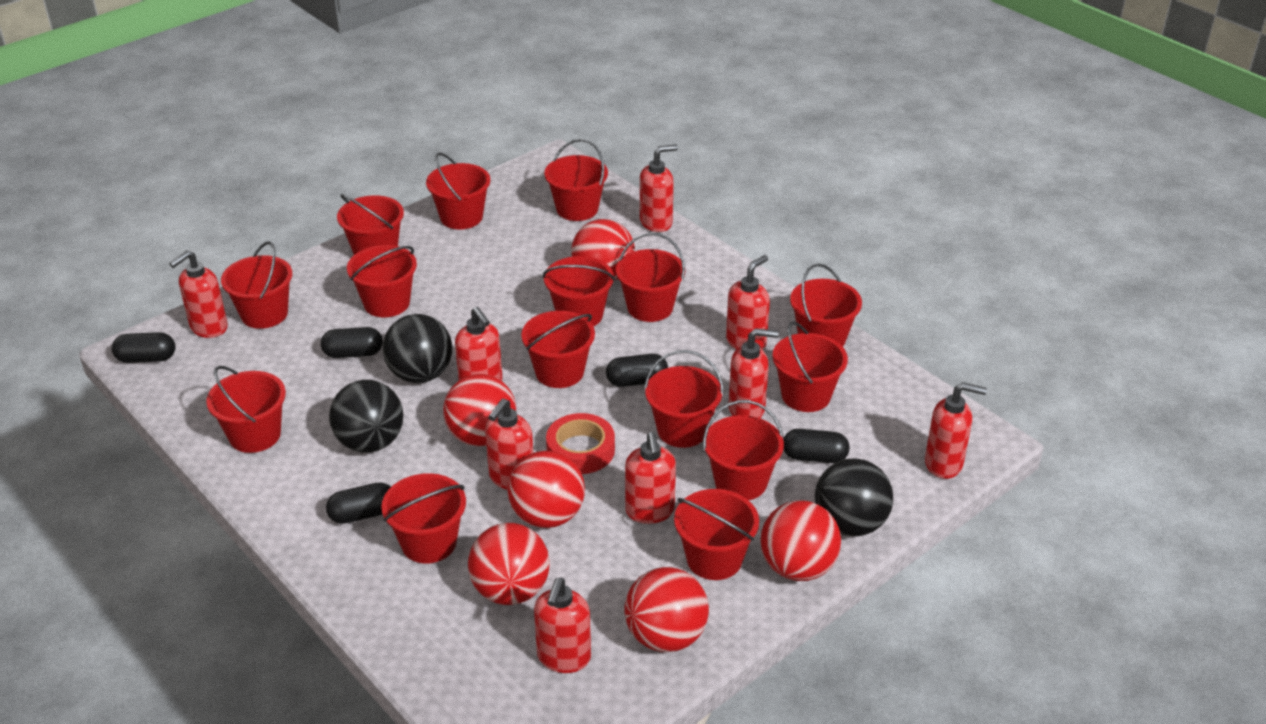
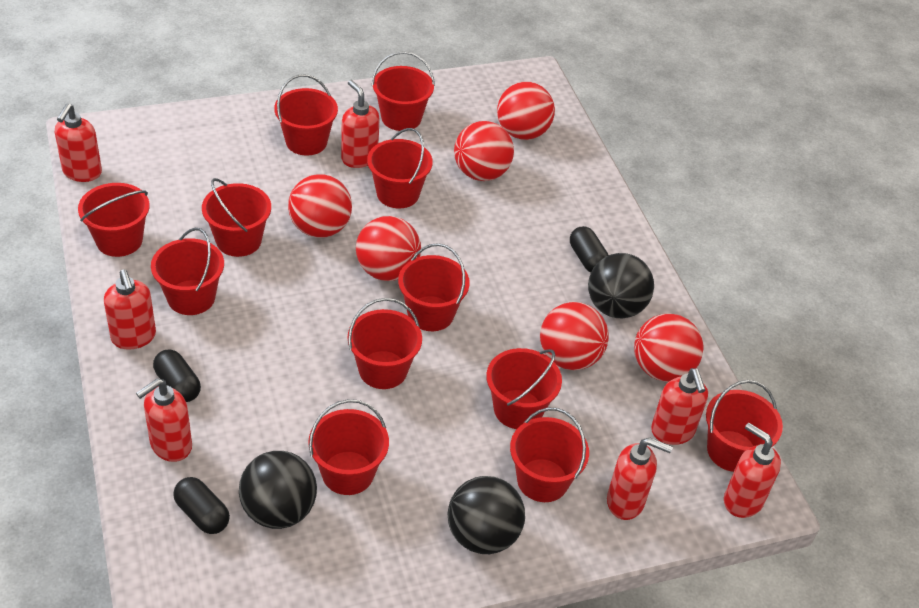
black capsule: 5 -> 3
red bucket: 15 -> 12
red soap dispenser: 9 -> 7
red tape: 1 -> 0

